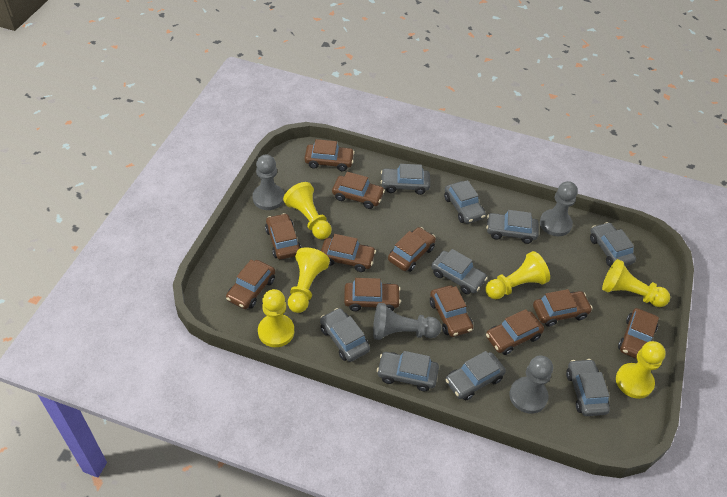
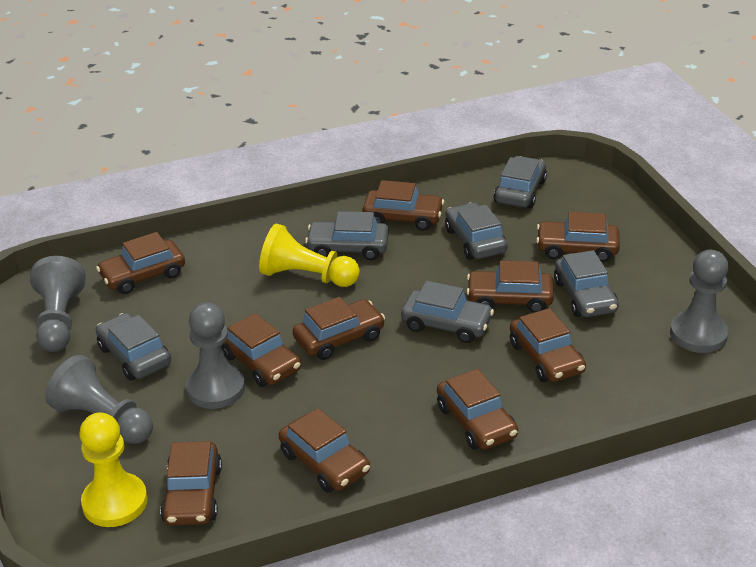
brown car: 11 -> 10
grey car: 9 -> 6
yellow pawn: 6 -> 2

